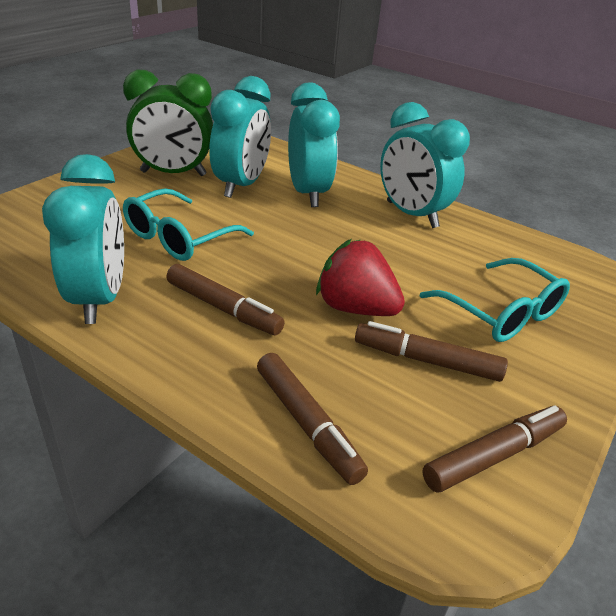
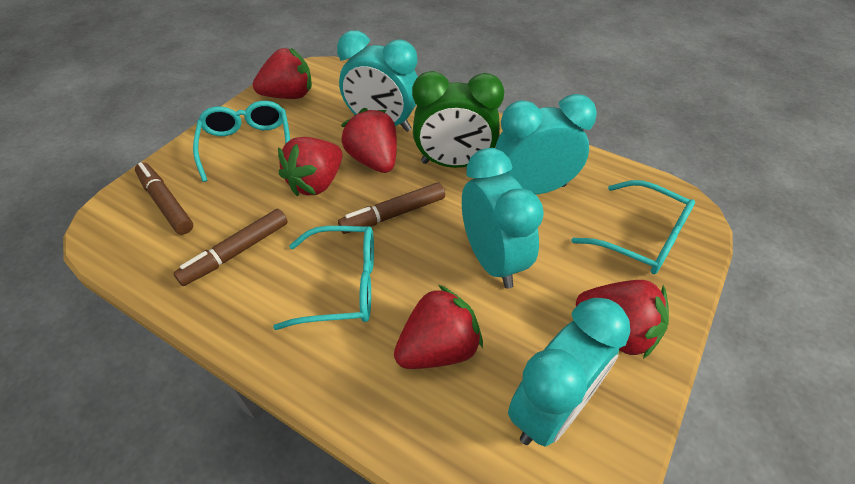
brown marker: 4 -> 3
red strawberry: 1 -> 5
turquoise glasses: 2 -> 3

